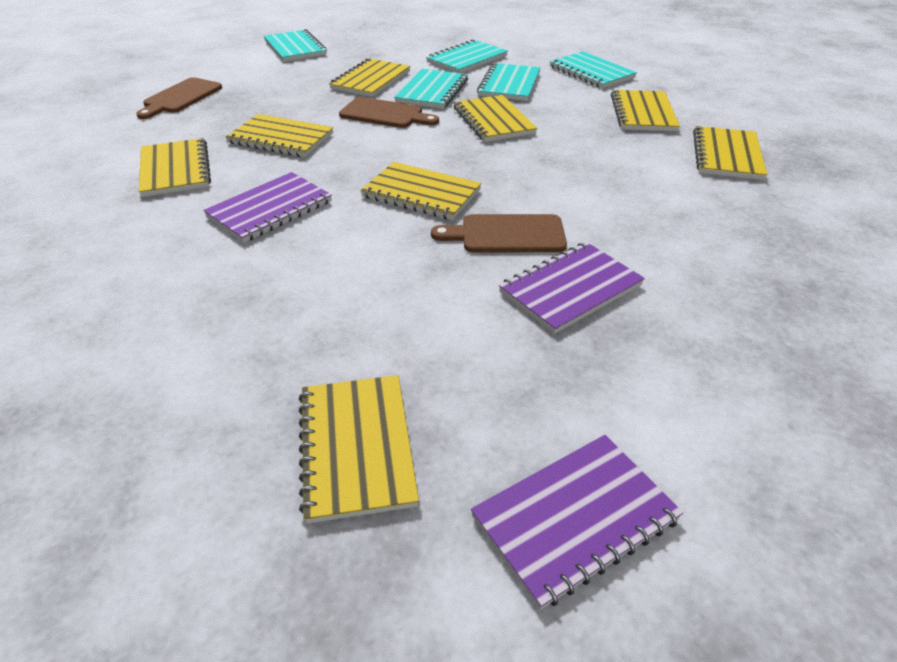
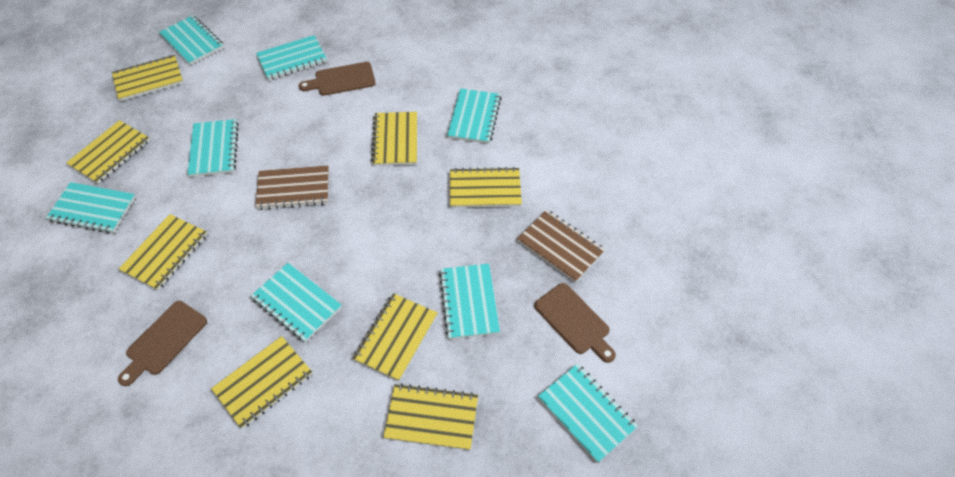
brown notebook: 0 -> 2
purple notebook: 3 -> 0
turquoise notebook: 5 -> 8

